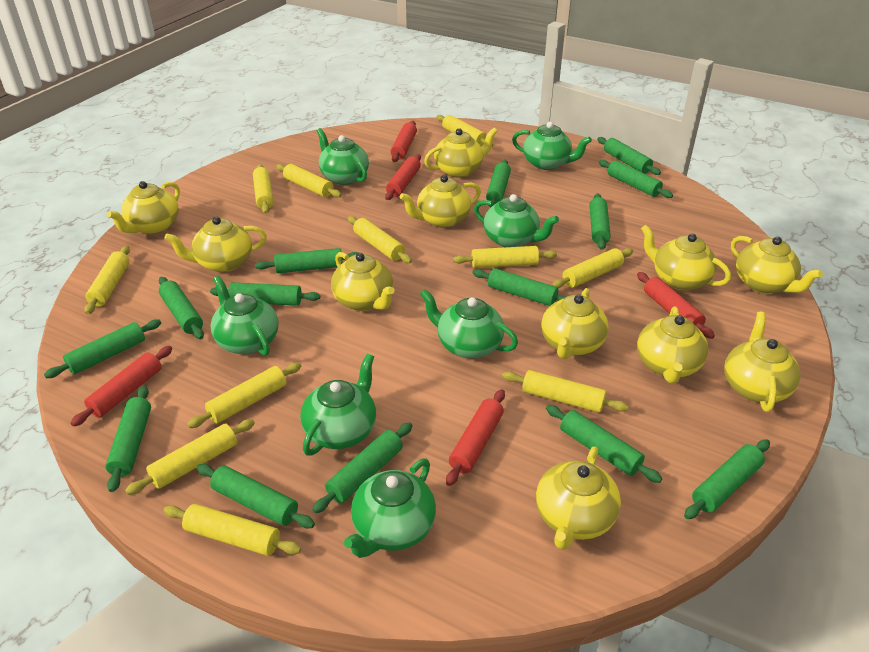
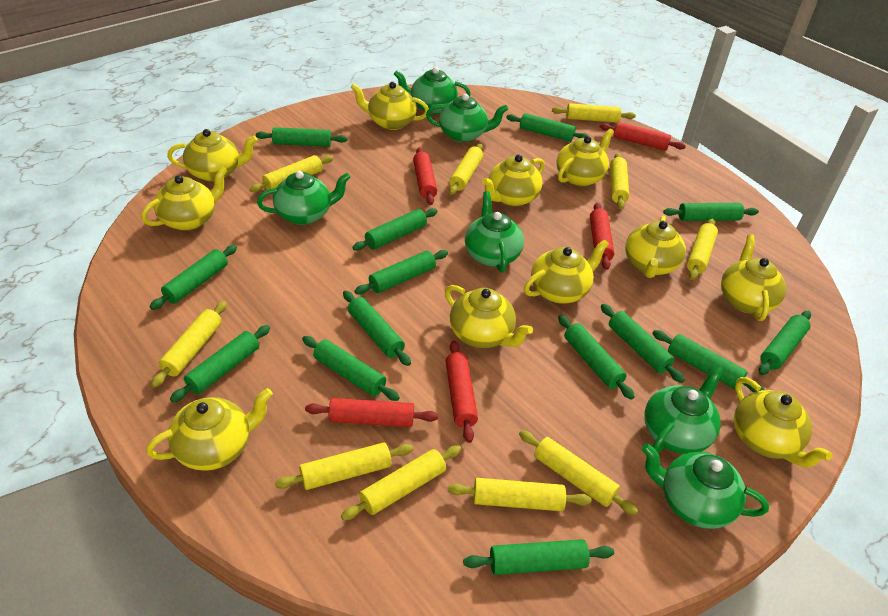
green teapot: 7 -> 6
yellow rolling pin: 11 -> 10

